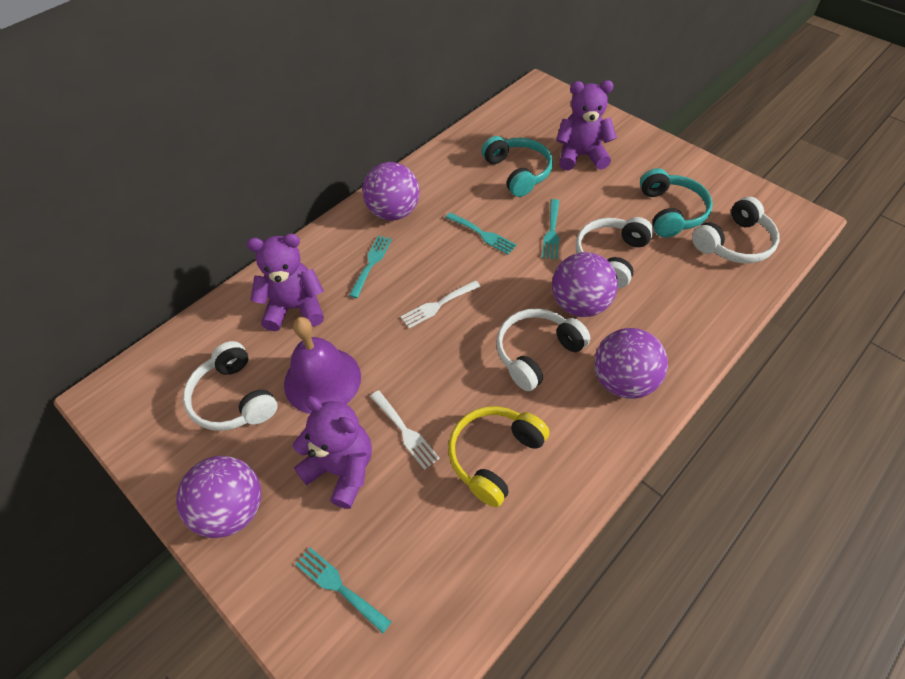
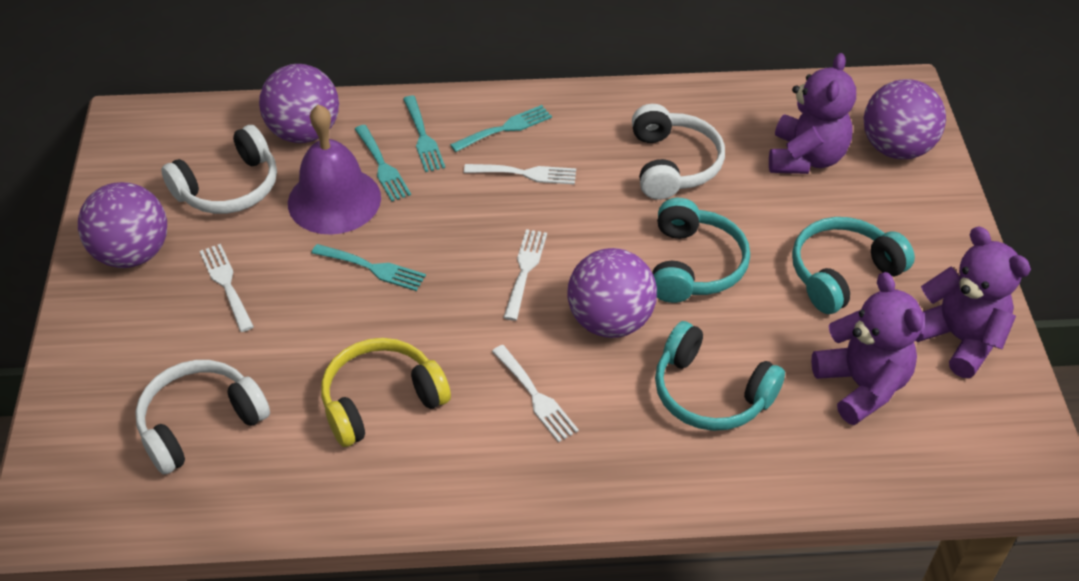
turquoise headphones: 2 -> 3
white fork: 2 -> 4
white headphones: 4 -> 3

